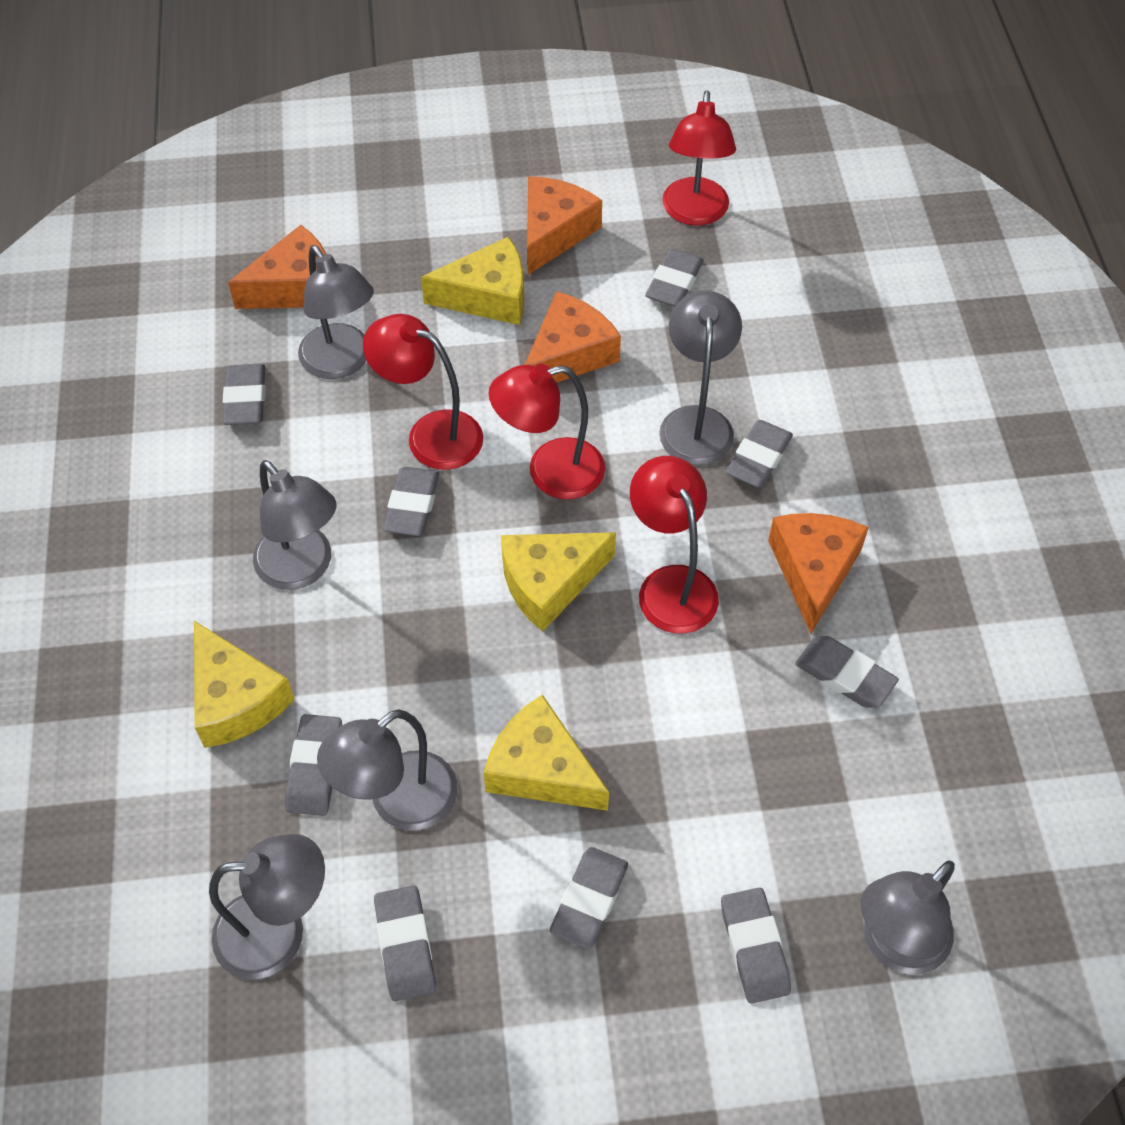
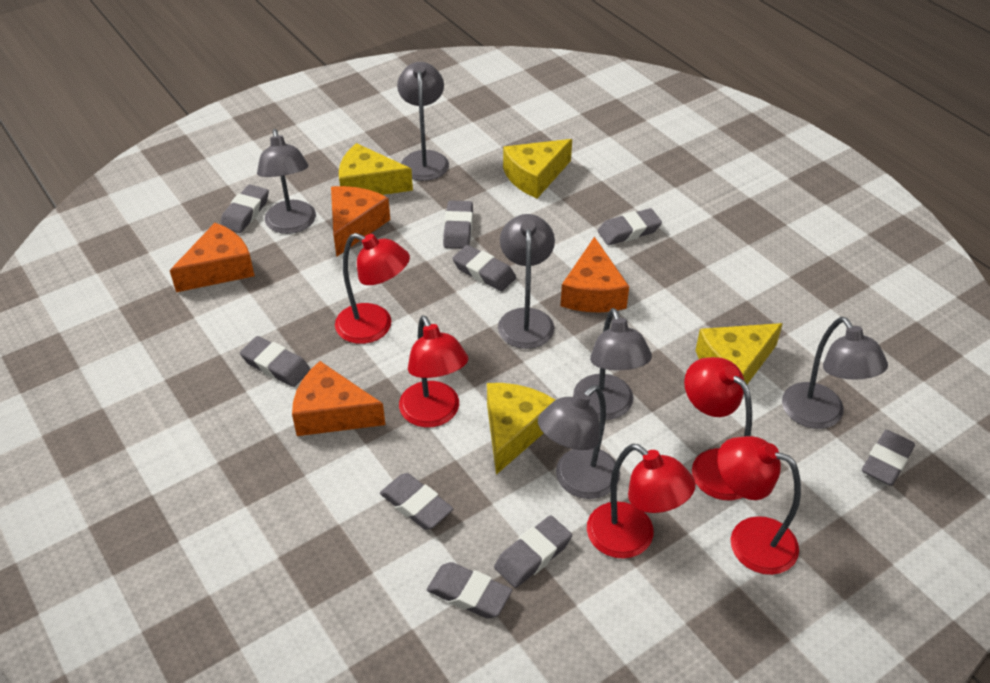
red lamp: 4 -> 5

